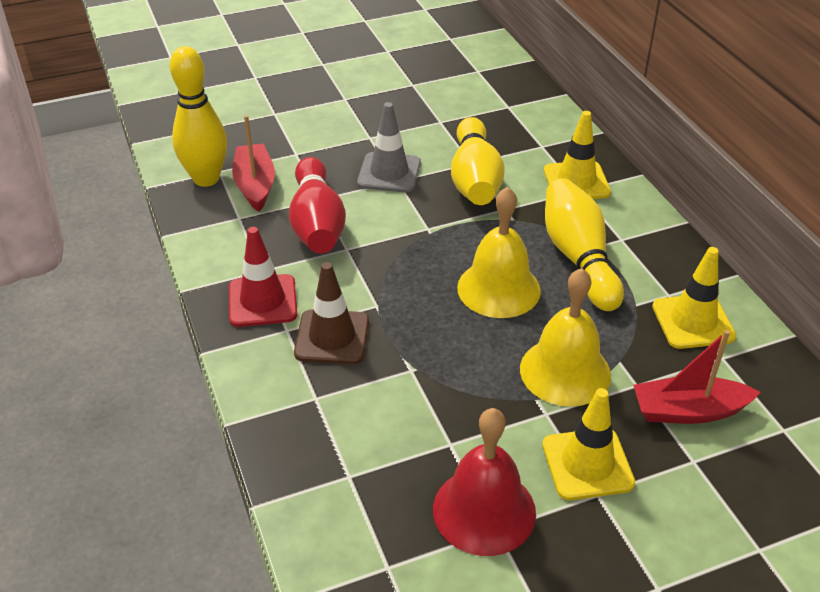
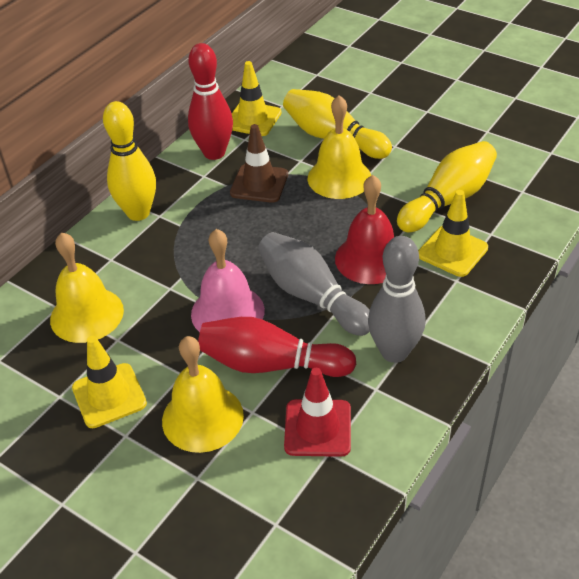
grey bowling pin: 0 -> 2
grey traffic cone: 1 -> 0
pink bell: 0 -> 1
red boat: 2 -> 0
red bowling pin: 1 -> 2
yellow bell: 2 -> 3

